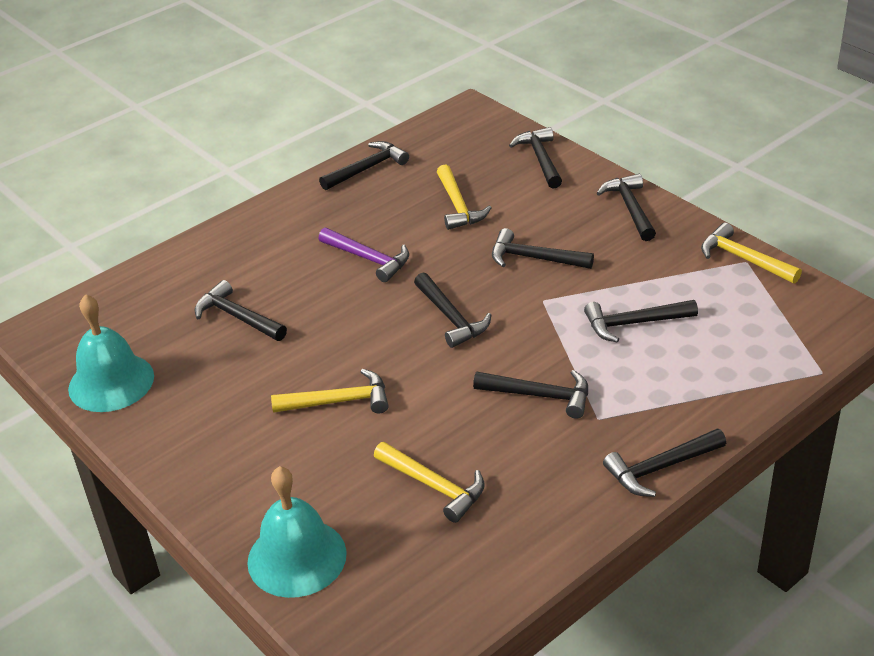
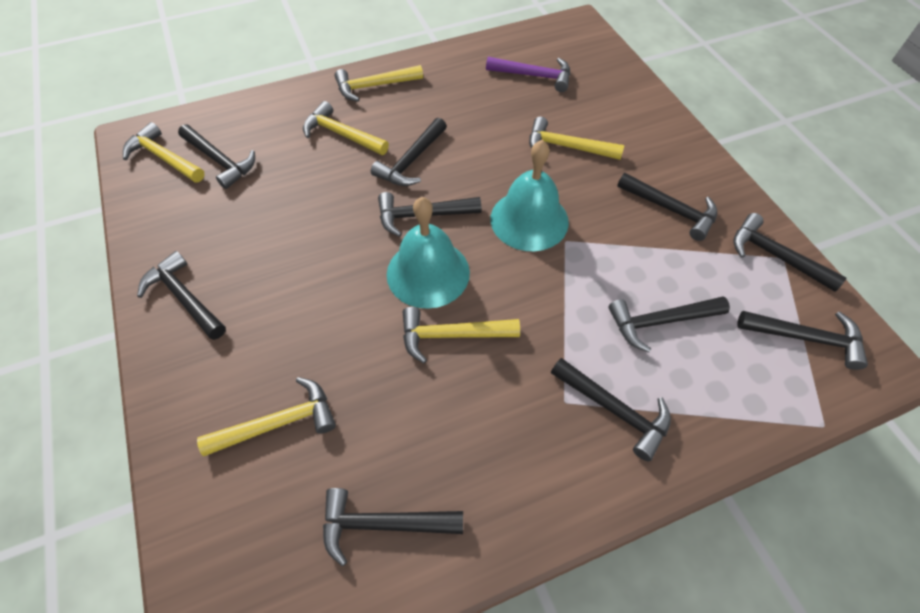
black hammer: 9 -> 10
yellow hammer: 4 -> 6

